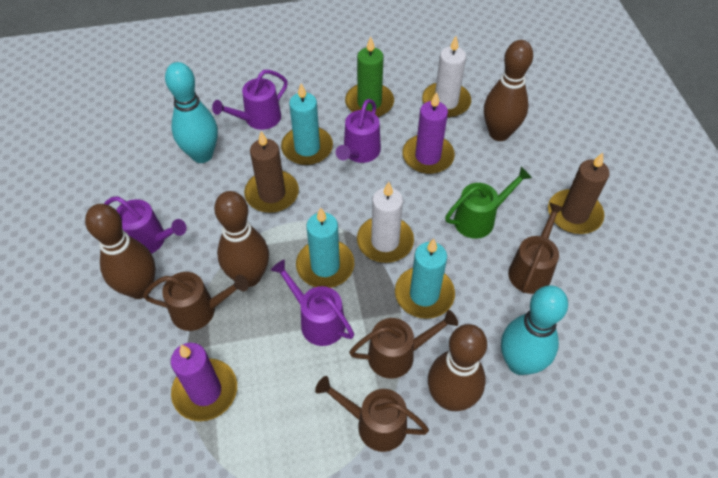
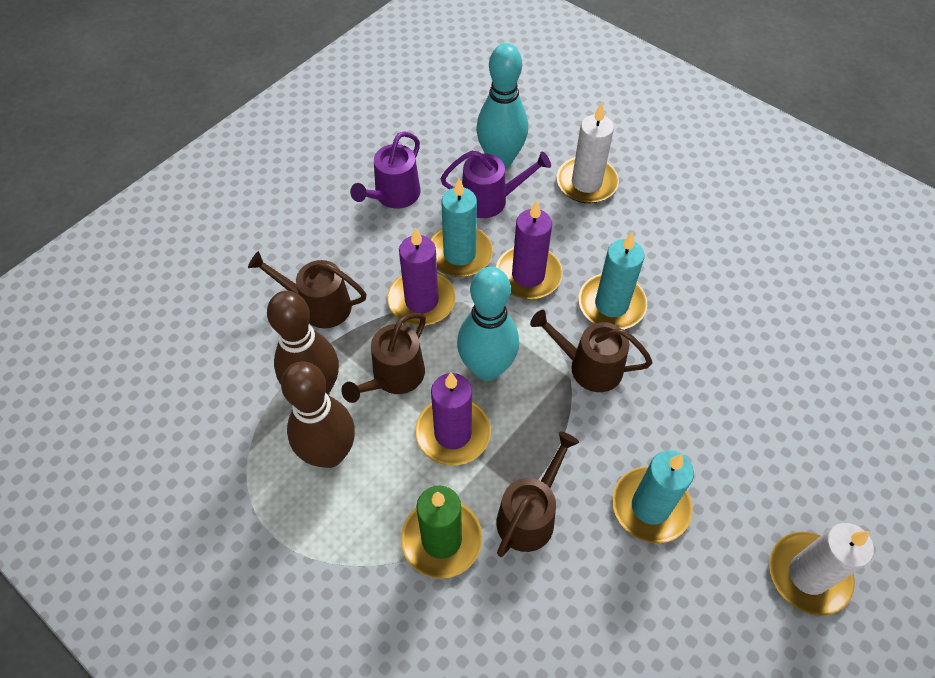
brown bowling pin: 4 -> 2
brown candle: 2 -> 0
green watering can: 1 -> 0
purple candle: 2 -> 3
purple watering can: 4 -> 2

